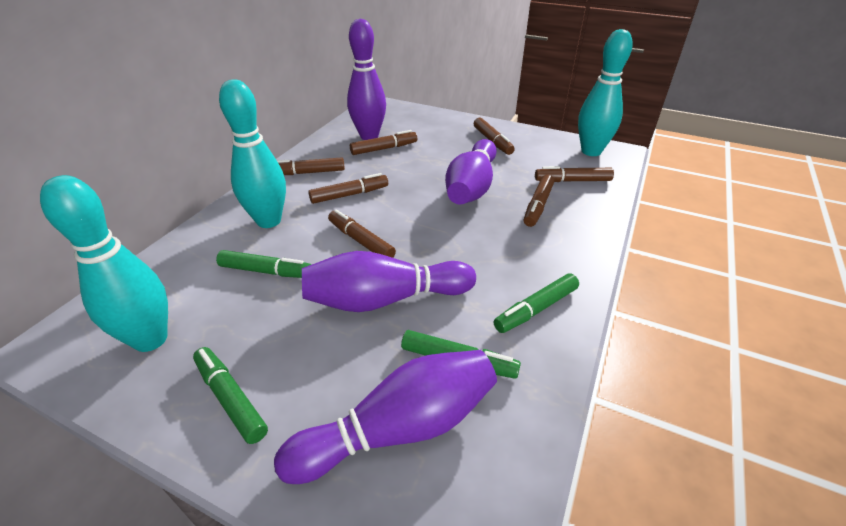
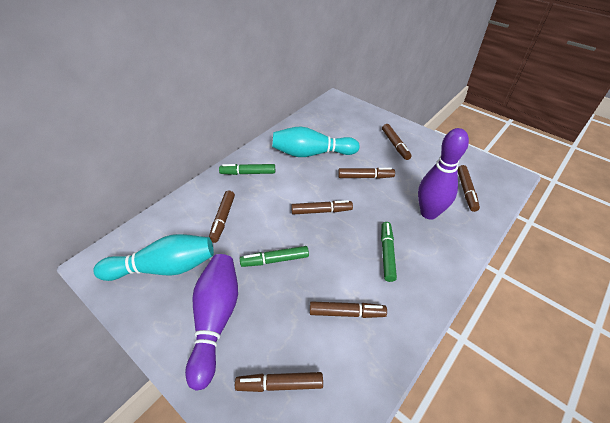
green marker: 4 -> 3
purple bowling pin: 4 -> 2
turquoise bowling pin: 3 -> 2

